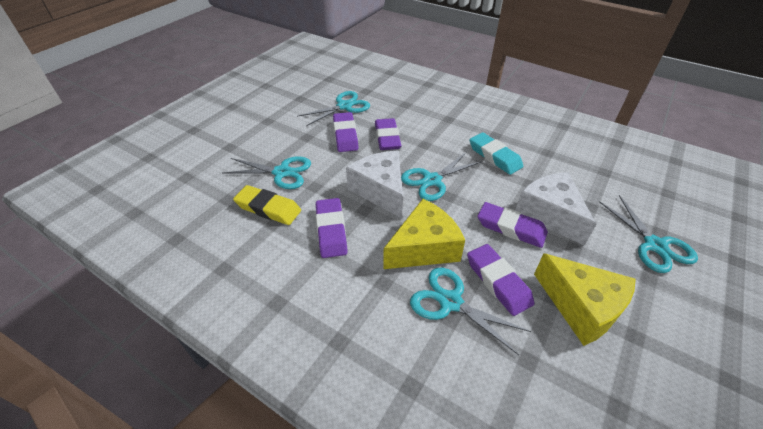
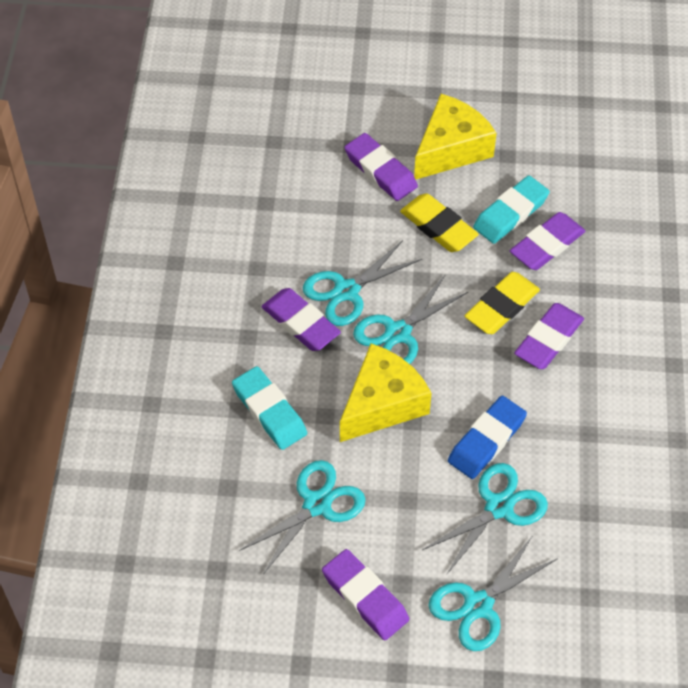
blue eraser: 0 -> 1
turquoise eraser: 1 -> 2
white cheese: 2 -> 0
yellow eraser: 1 -> 2

